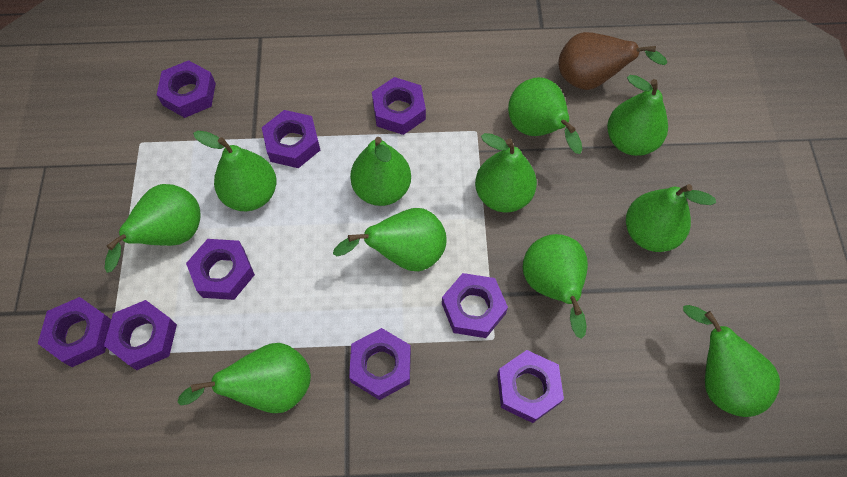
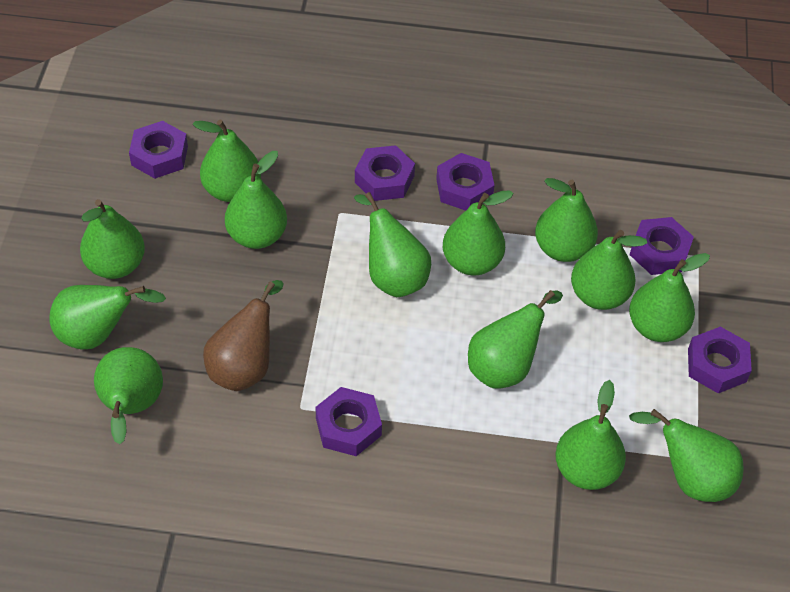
green pear: 11 -> 13
purple nut: 9 -> 6

